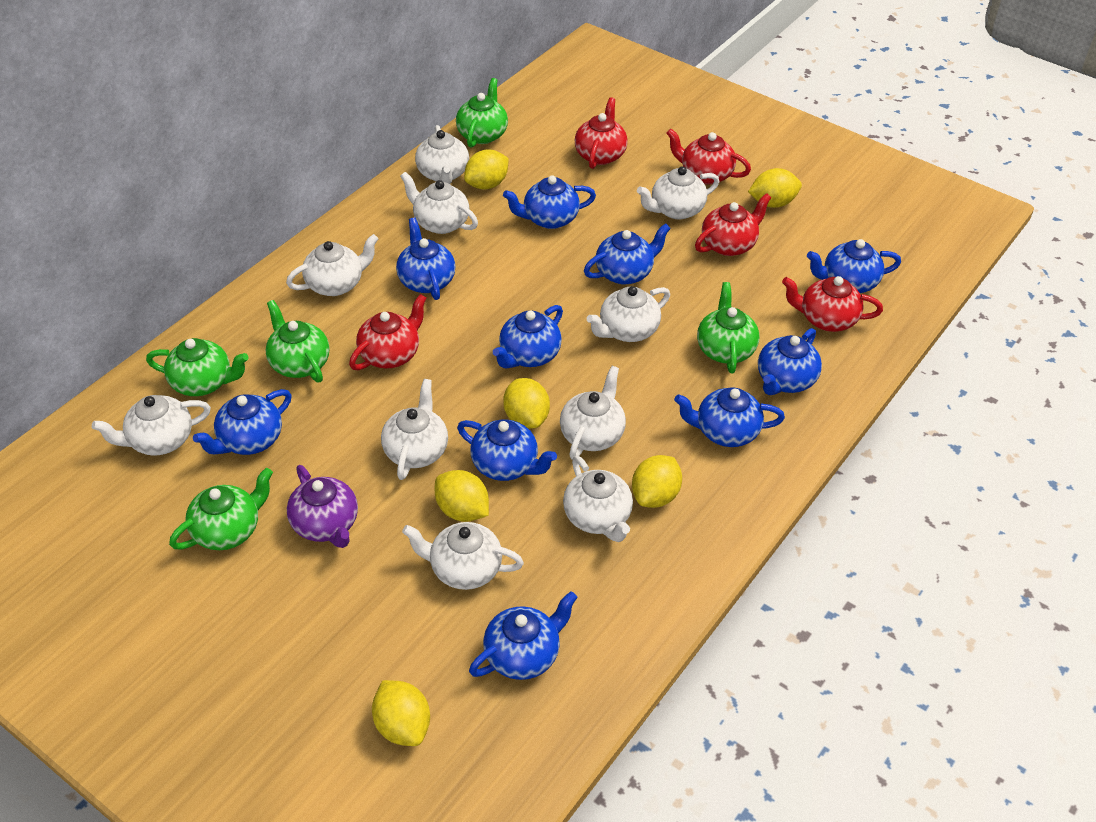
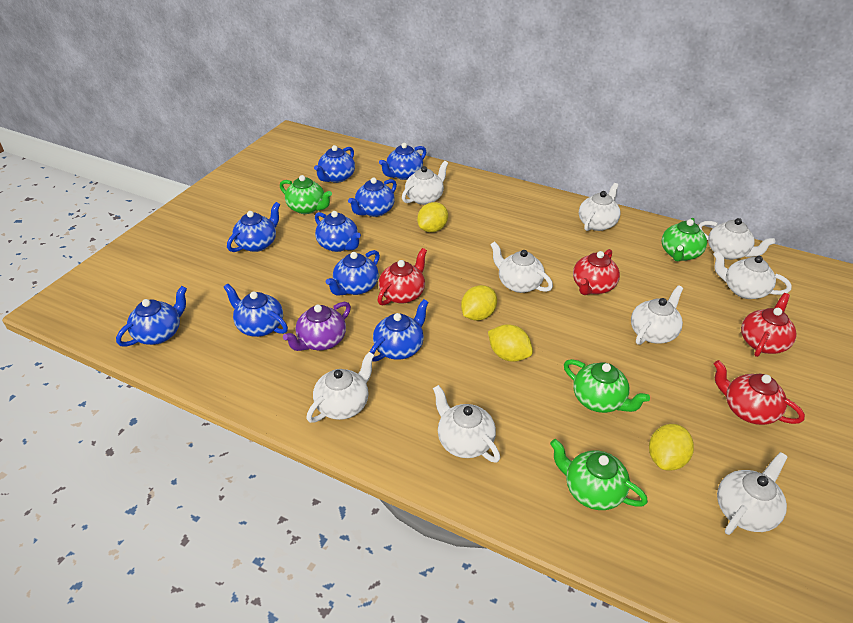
blue teapot: 10 -> 9
green teapot: 5 -> 4
red teapot: 5 -> 4
white teapot: 10 -> 9
yellow lemon: 6 -> 4

